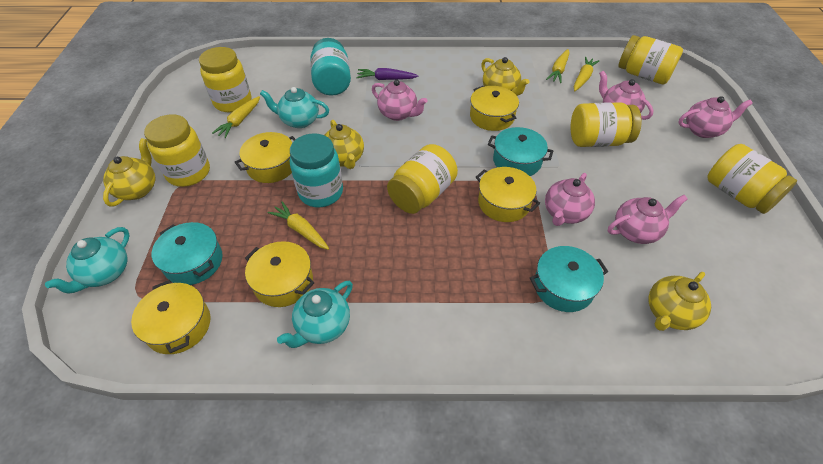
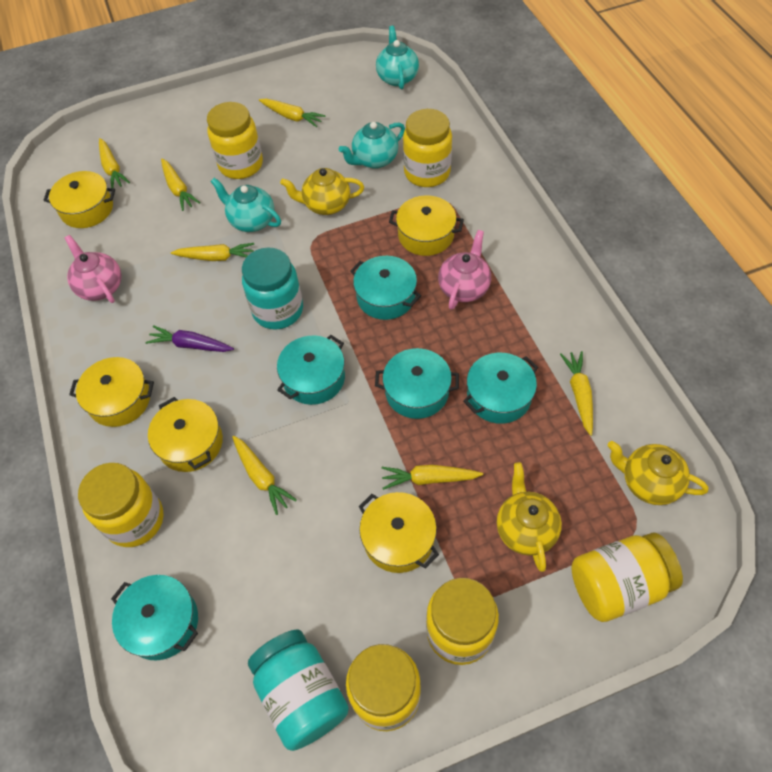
pink teapot: 5 -> 2
turquoise pot: 3 -> 5
yellow carrot: 4 -> 7
yellow teapot: 4 -> 3

